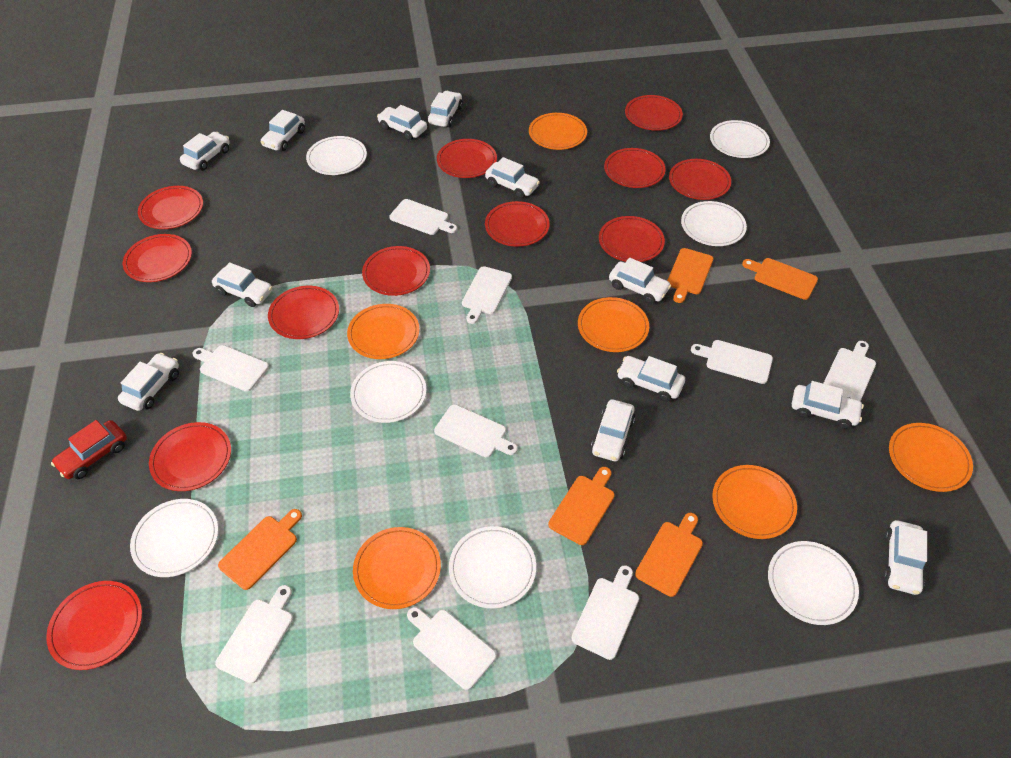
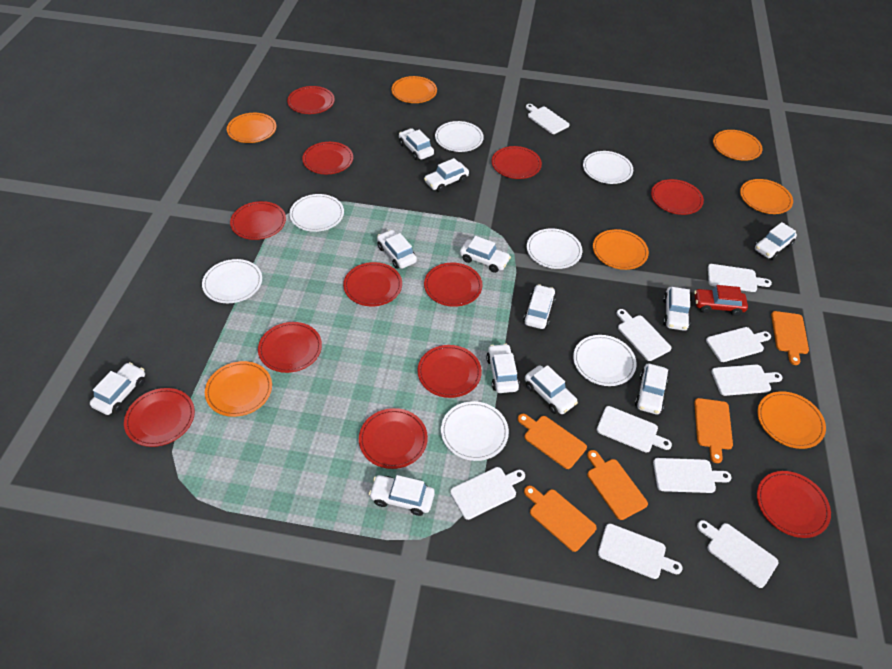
orange plate: 6 -> 7
white cutting board: 9 -> 10

